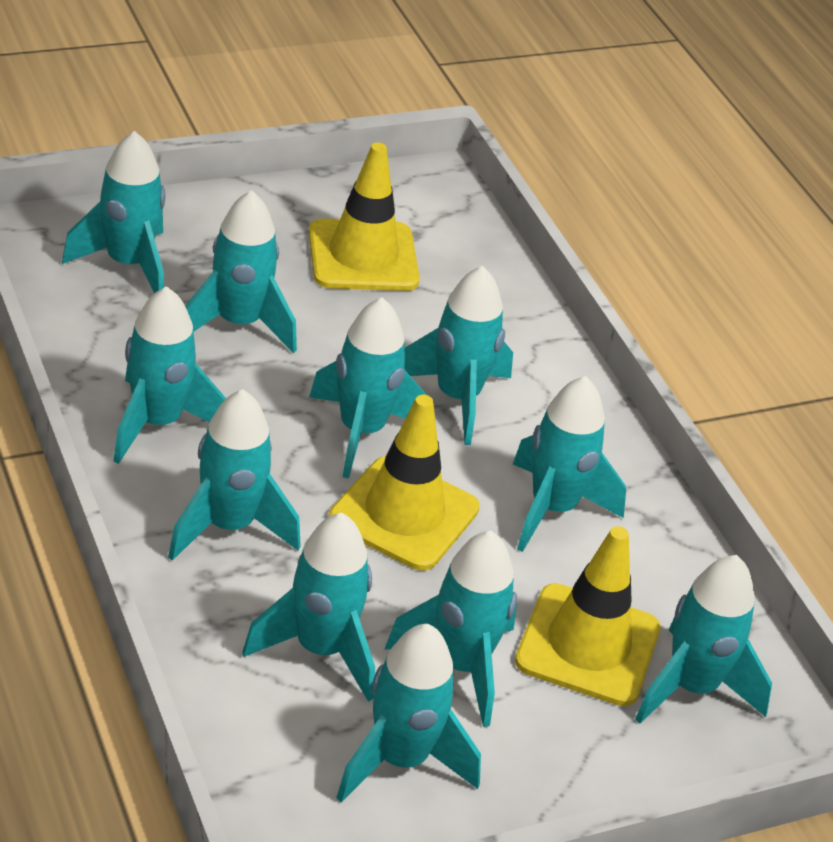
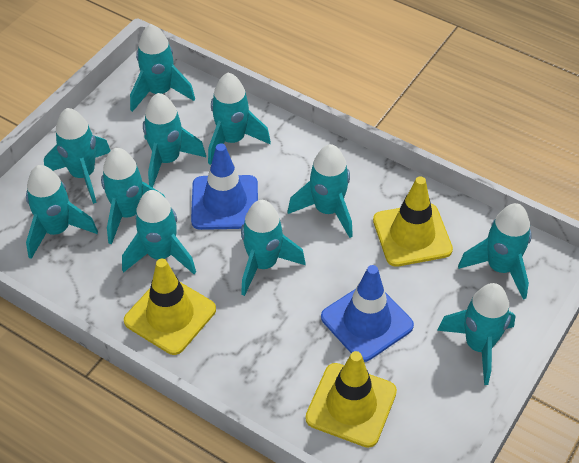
blue traffic cone: 0 -> 2

